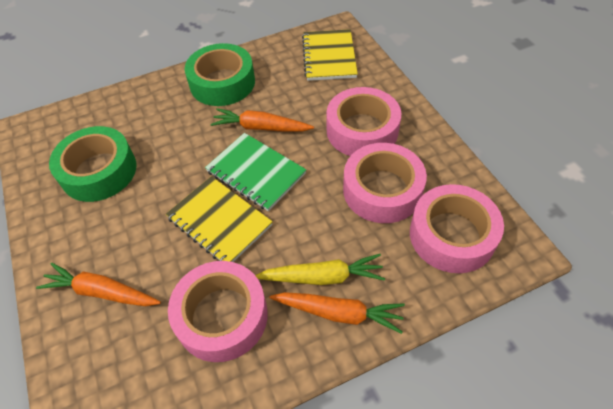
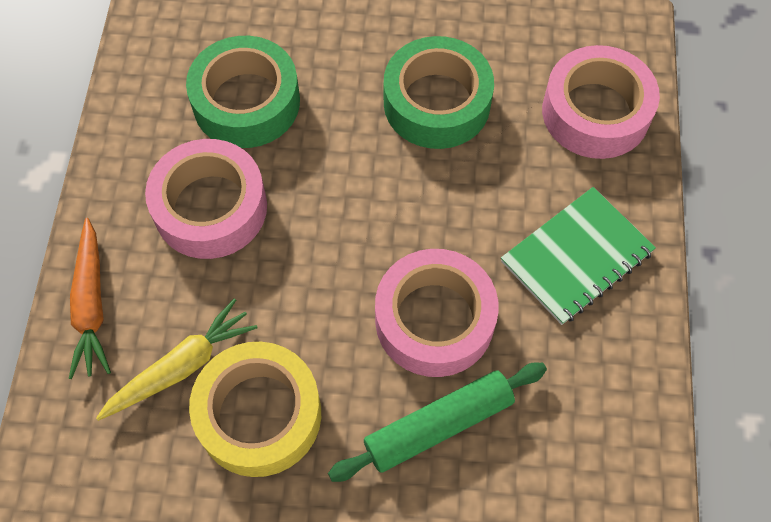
green rolling pin: 0 -> 1
orange carrot: 3 -> 1
pink tape: 4 -> 3
yellow notebook: 2 -> 0
yellow tape: 0 -> 1

